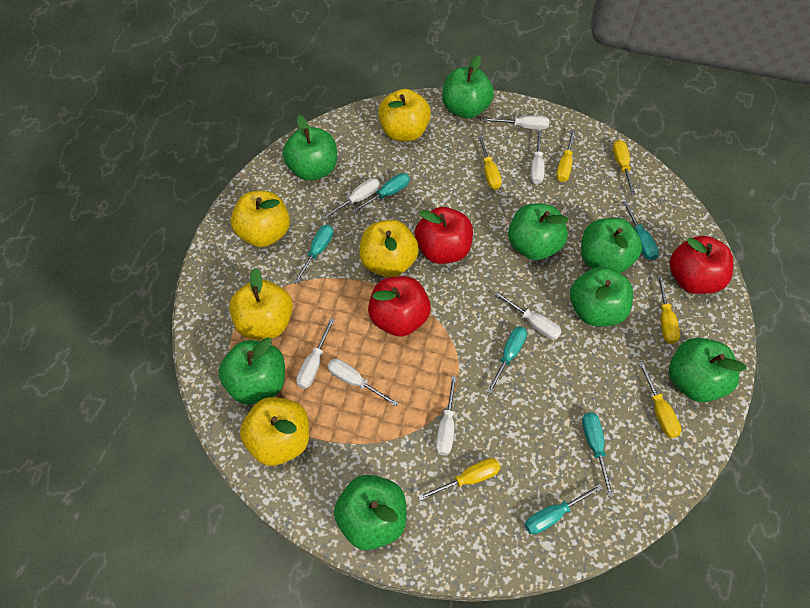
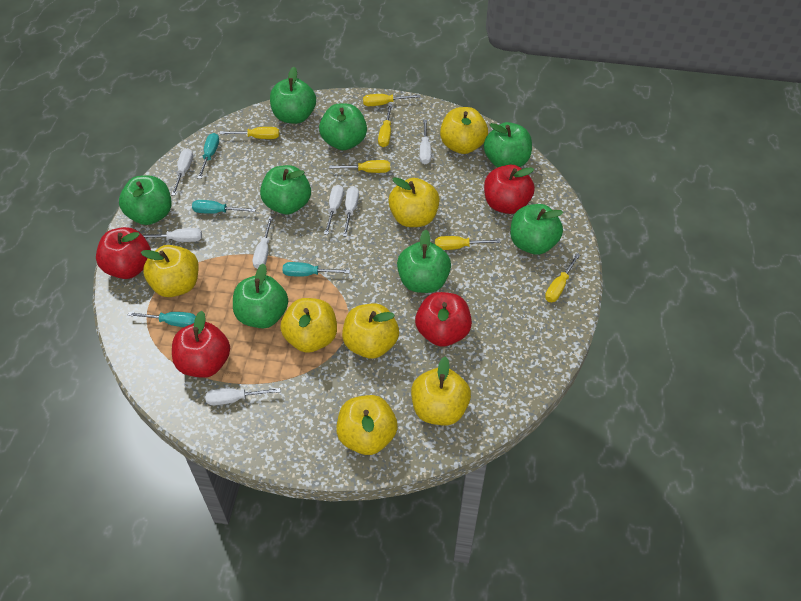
red apple: 3 -> 4
turquoise screwdriver: 6 -> 4
yellow apple: 5 -> 7

